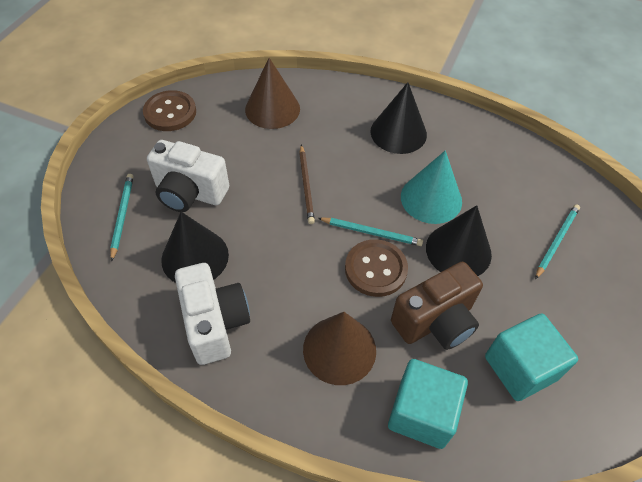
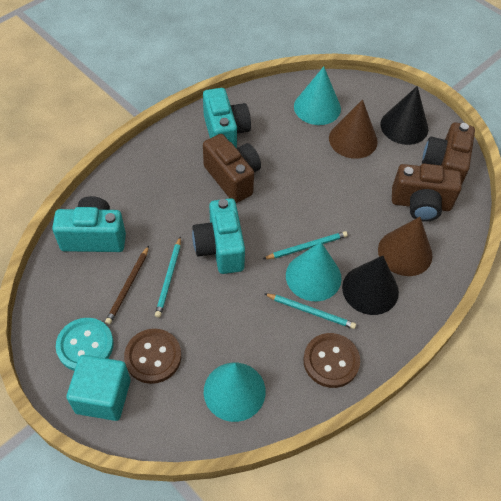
black cone: 3 -> 2
brown camera: 1 -> 3
turquoise button: 0 -> 1
turquoise camera: 0 -> 3
turquoise cone: 1 -> 3
turquoise cube: 2 -> 1
white camera: 2 -> 0

